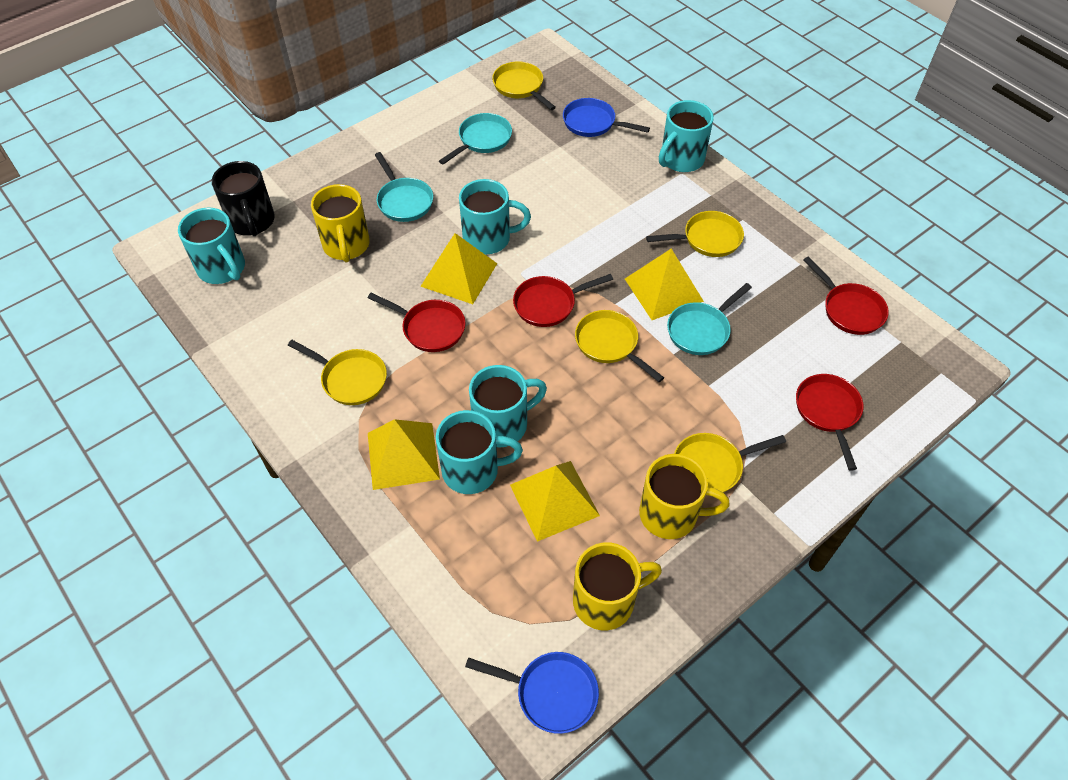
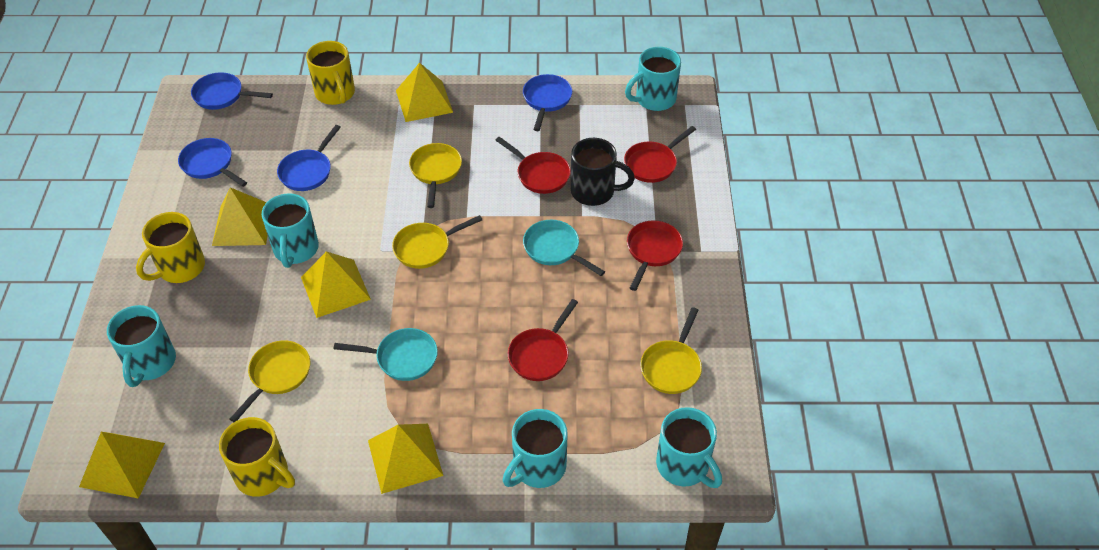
blue pan: 2 -> 4
turquoise pan: 3 -> 2
yellow pan: 5 -> 4
yellow pyramid: 4 -> 5

